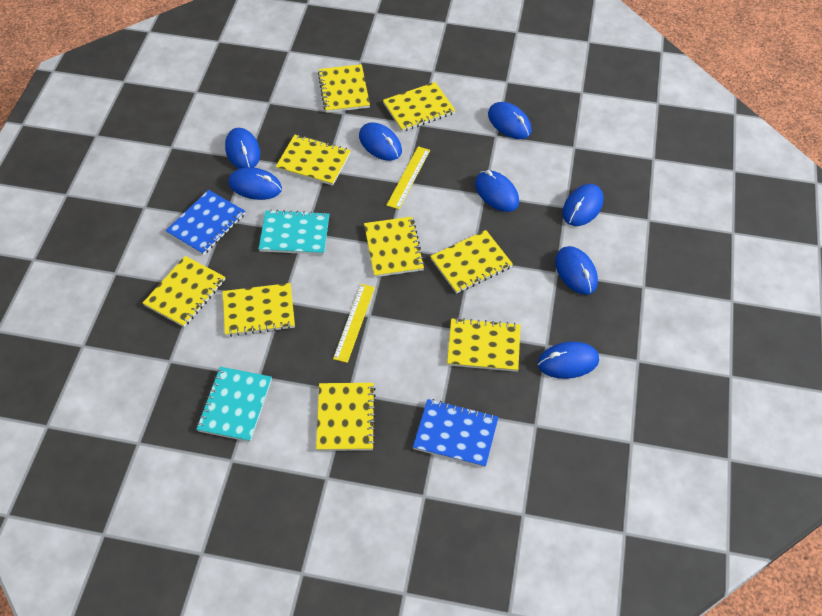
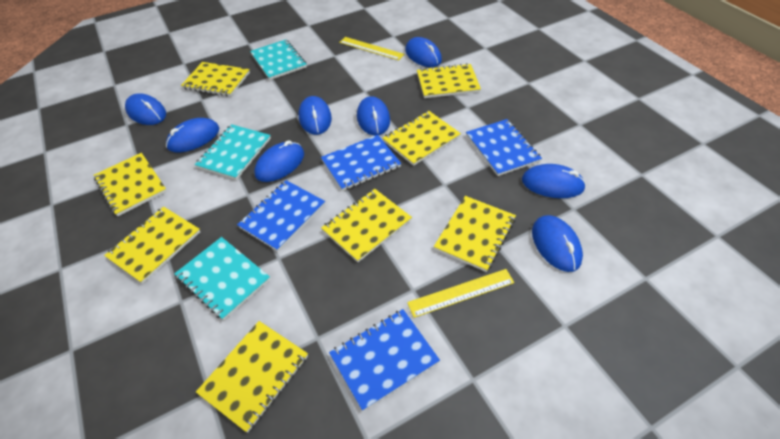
blue notebook: 2 -> 4
turquoise notebook: 2 -> 3
yellow notebook: 9 -> 8

